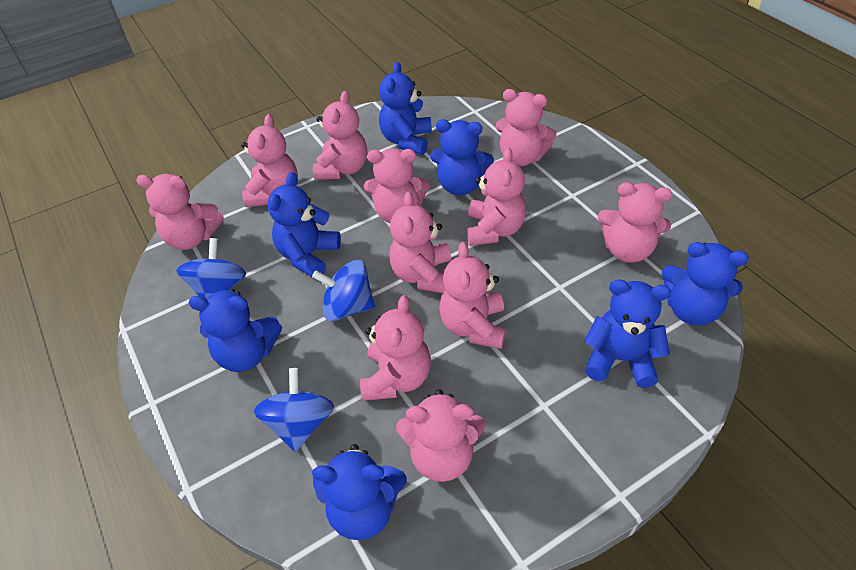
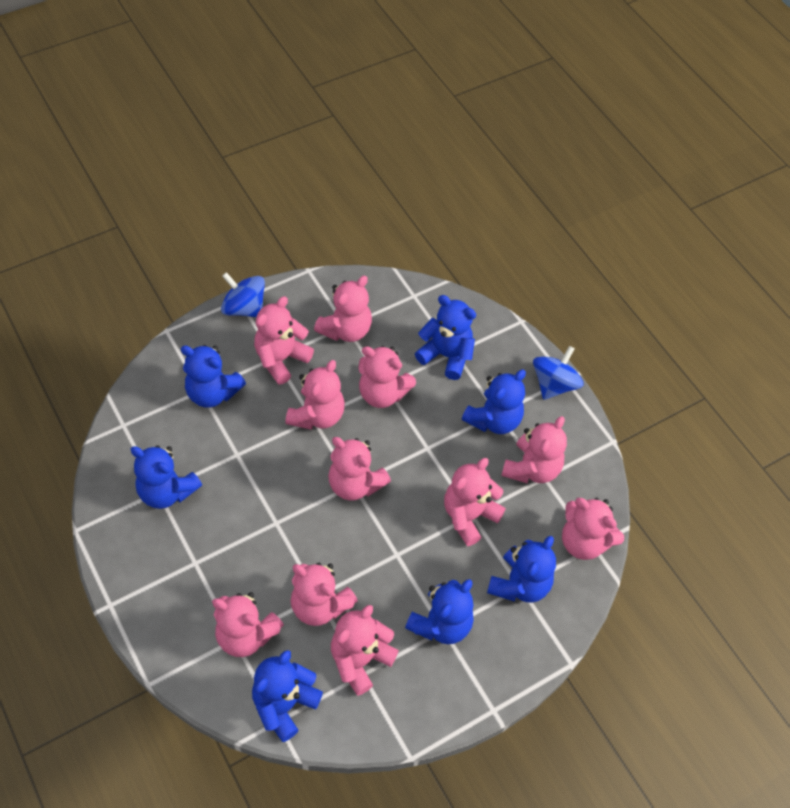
blue spinning top: 3 -> 2

